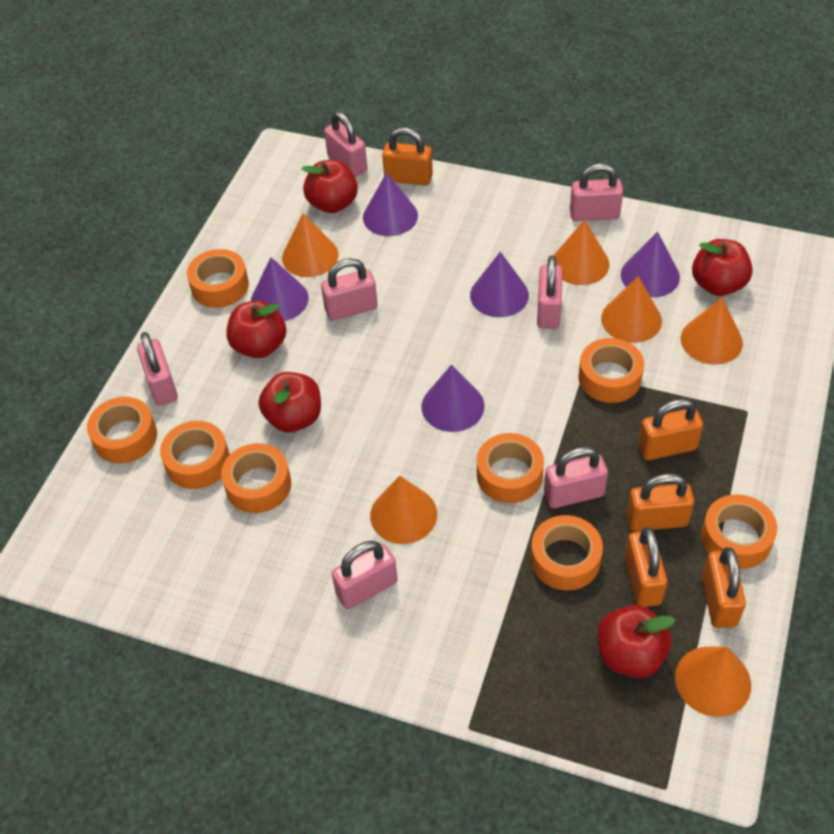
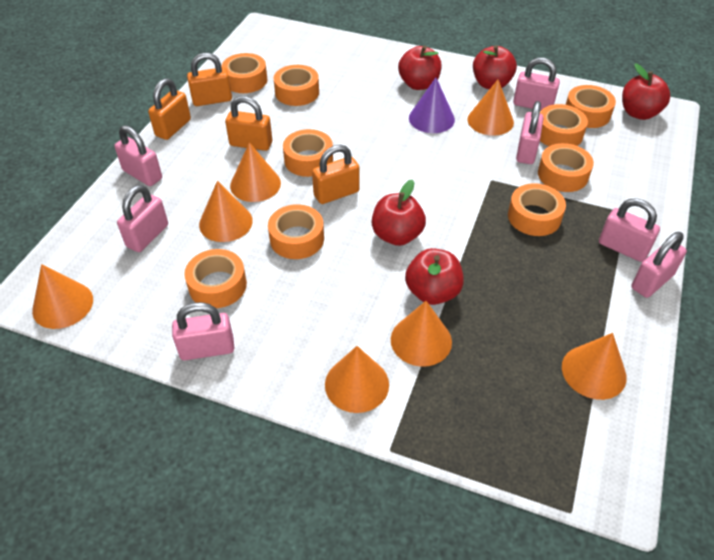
orange cone: 6 -> 7
orange padlock: 5 -> 4
orange tape: 8 -> 9
purple cone: 5 -> 1

